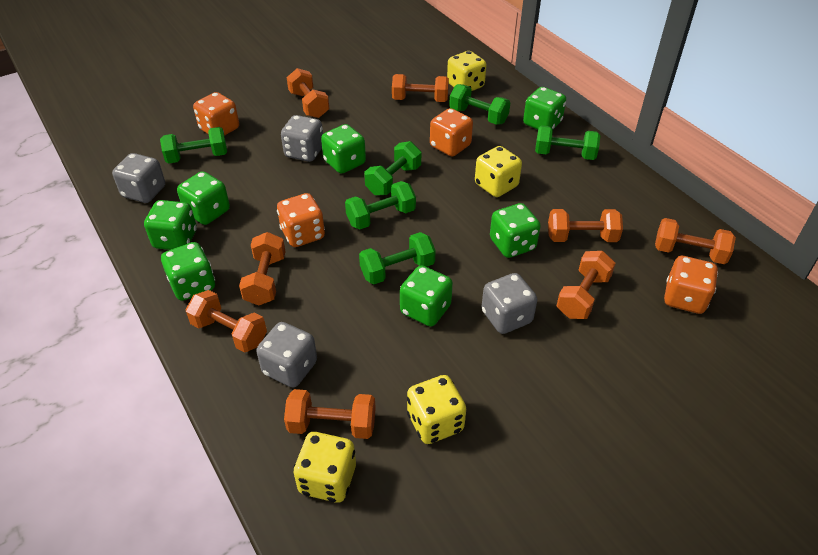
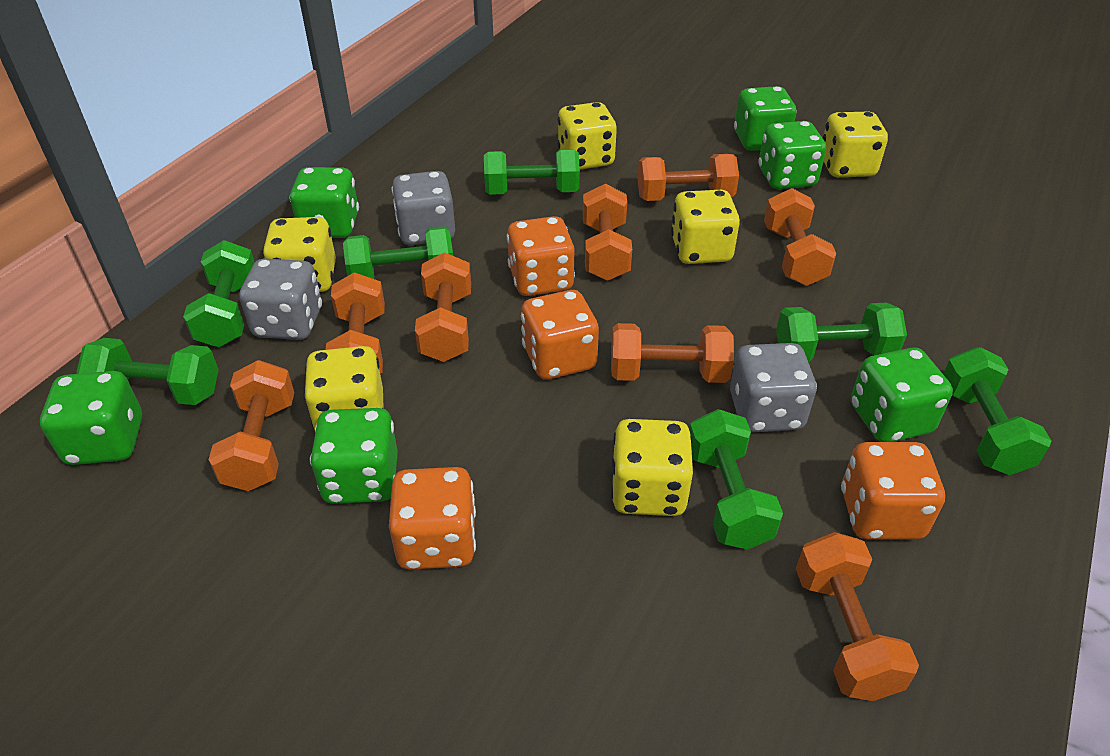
green dice: 7 -> 6
green dumbbell: 6 -> 7
grey dice: 4 -> 3
yellow dice: 4 -> 6

